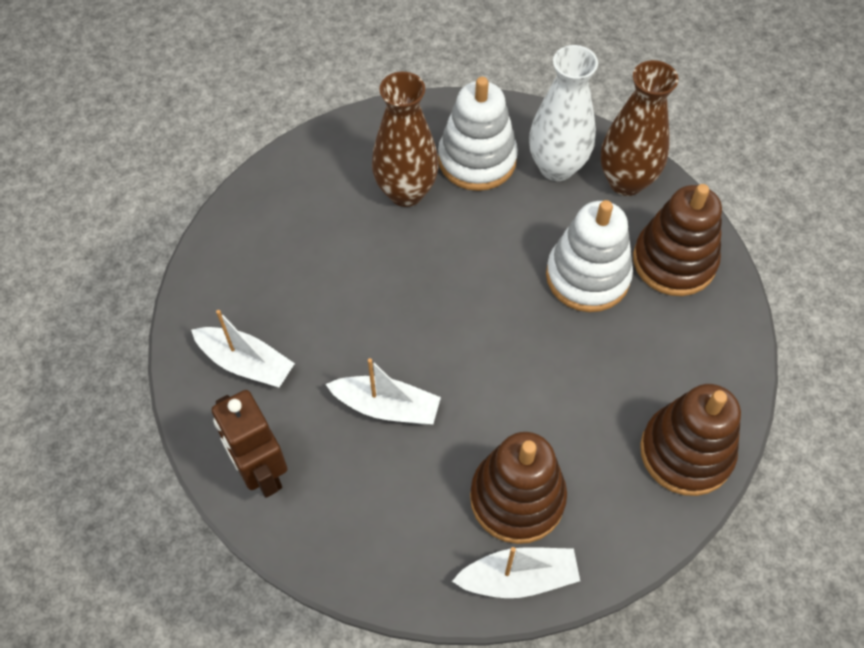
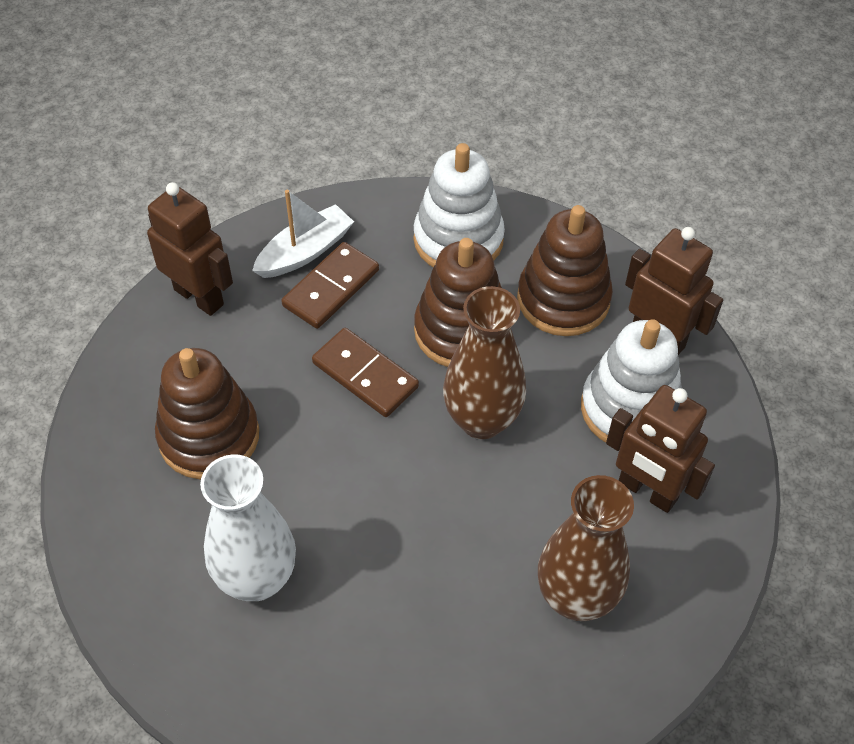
brown domino: 0 -> 2
brown robot: 1 -> 3
white boat: 3 -> 1

